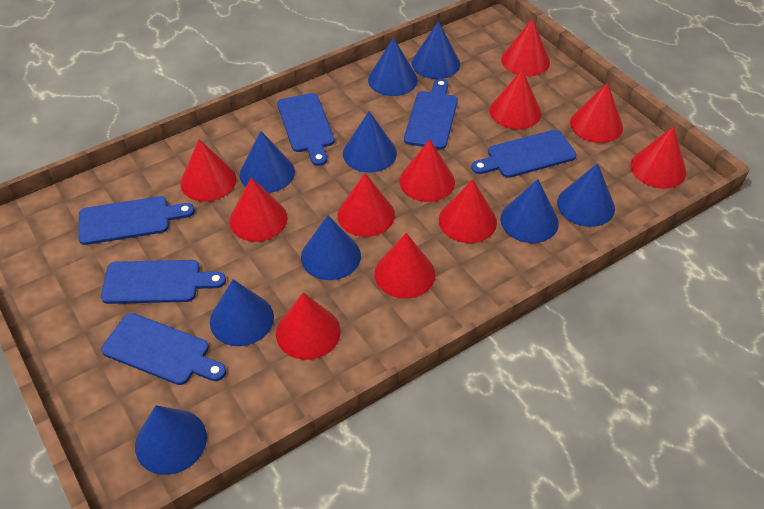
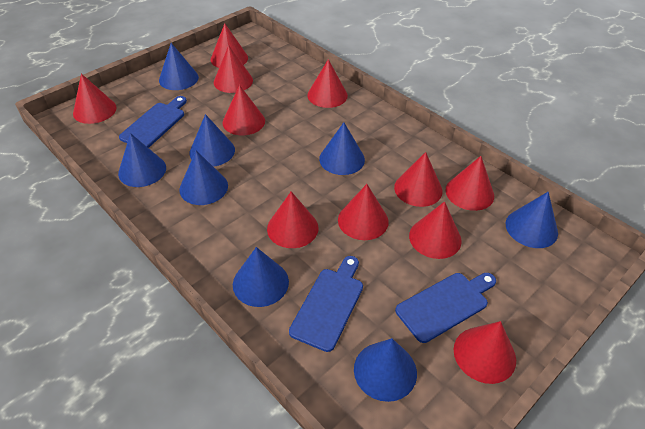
blue cone: 9 -> 8
blue cutting board: 6 -> 3

